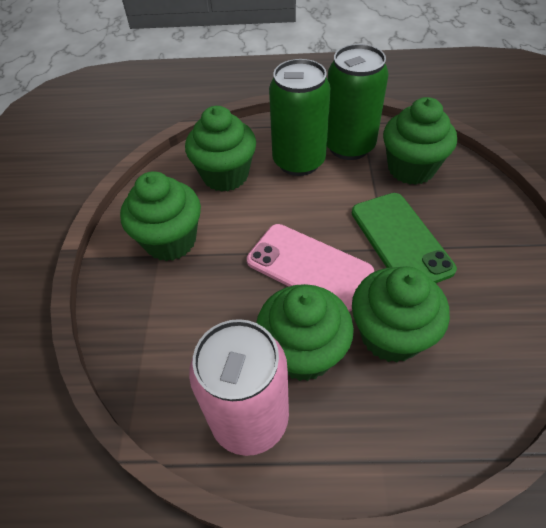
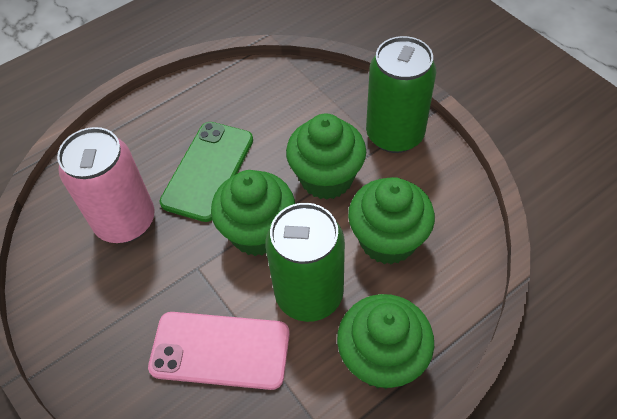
green cupcake: 5 -> 4

